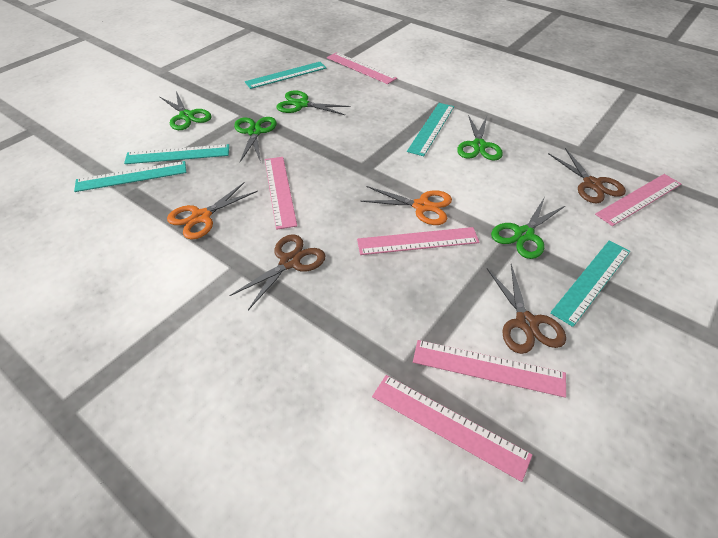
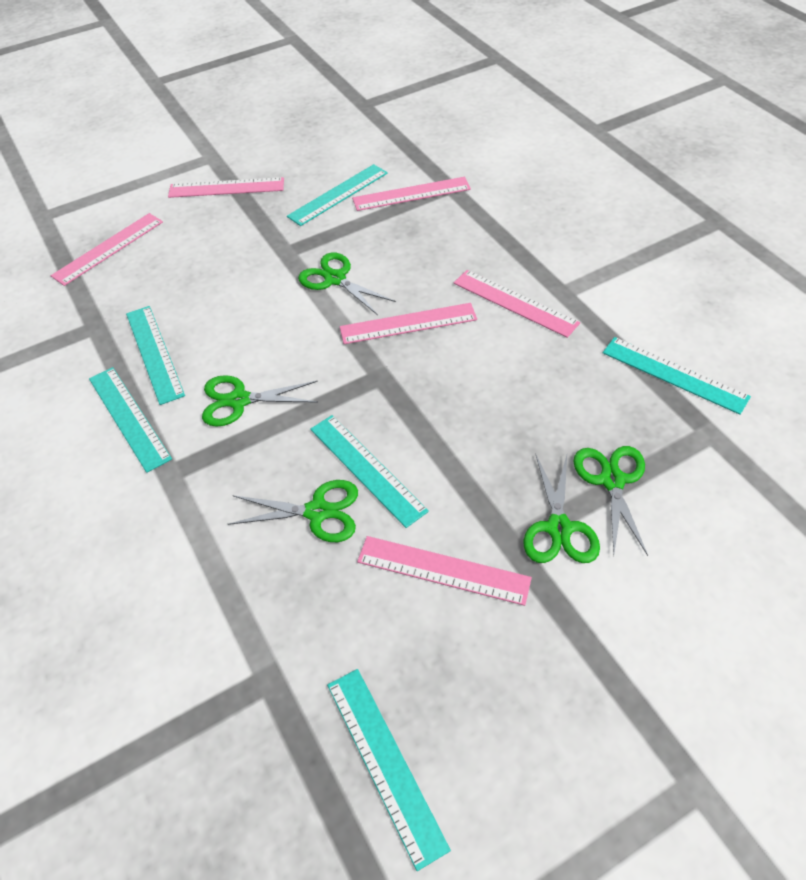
brown scissors: 3 -> 0
orange scissors: 2 -> 0
turquoise ruler: 5 -> 6

